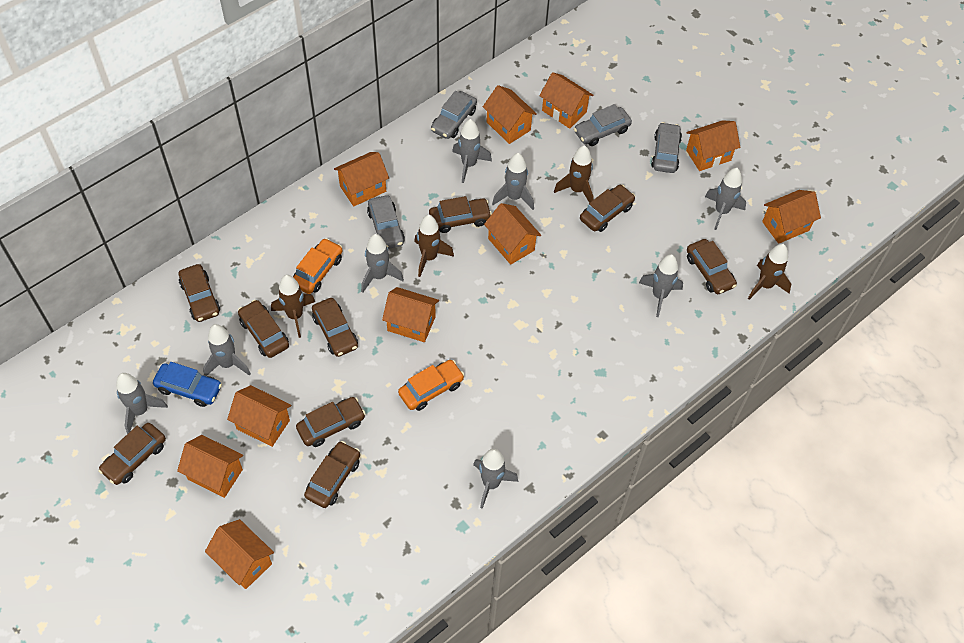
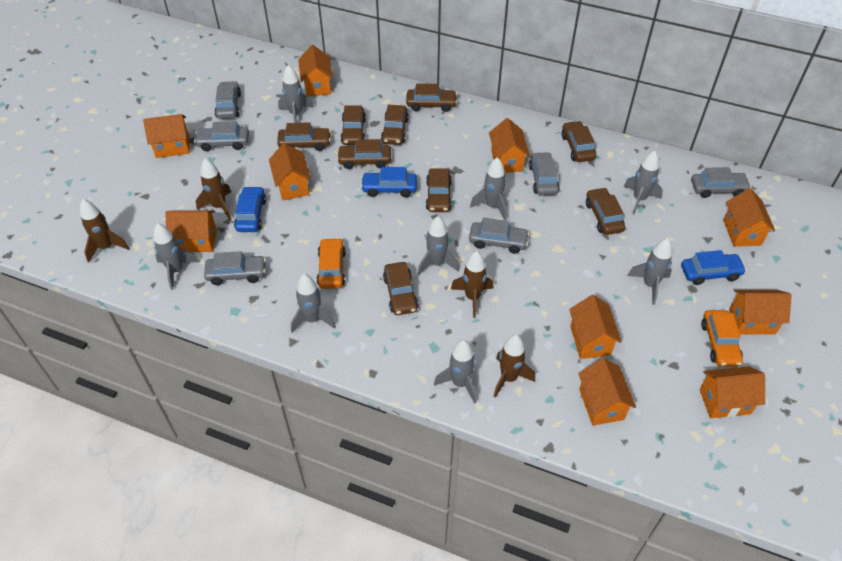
blue car: 1 -> 3
grey car: 4 -> 6

